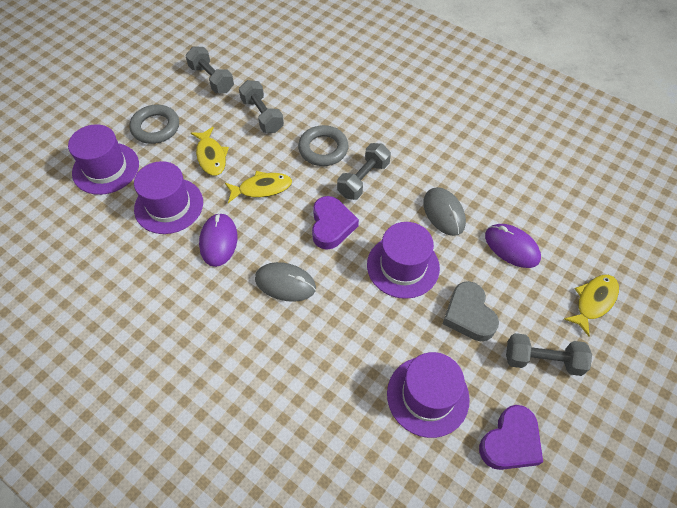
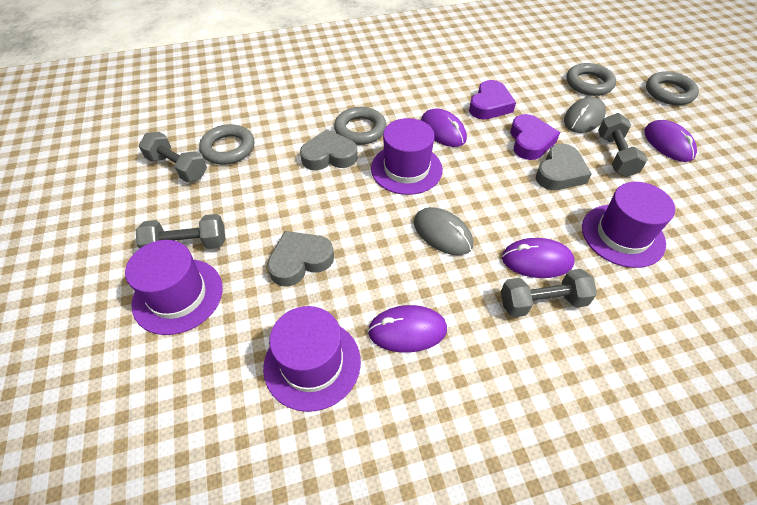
grey heart: 1 -> 3
grey ring: 2 -> 4
purple mouse: 2 -> 4
yellow fish: 3 -> 0

